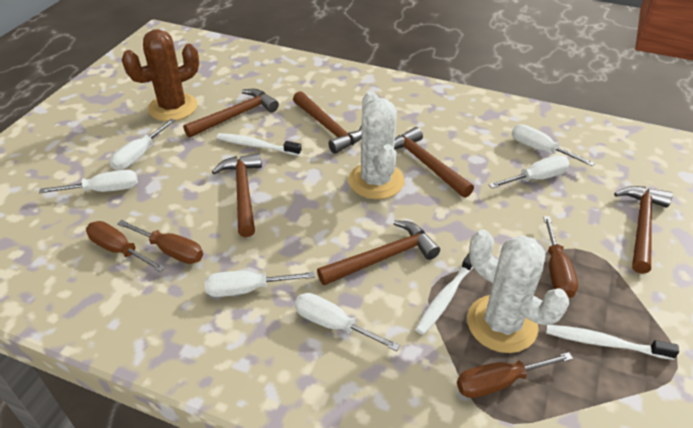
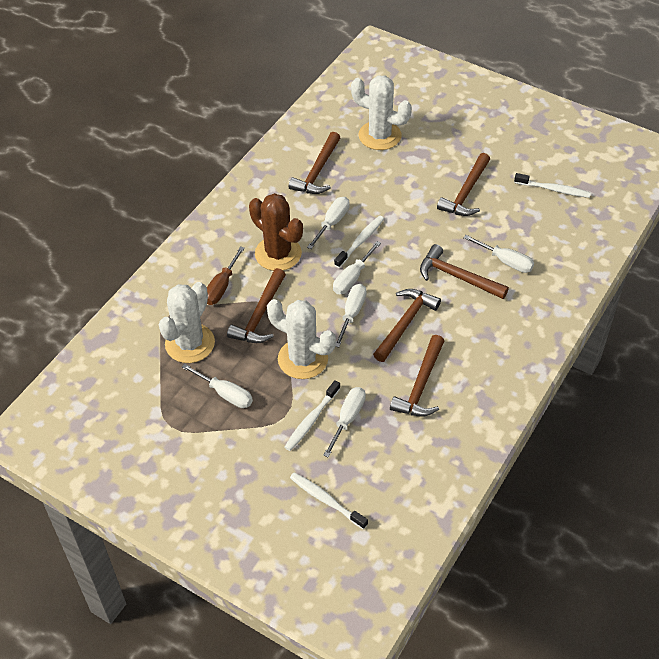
brown screwdriver: 4 -> 1
white cactus: 2 -> 3
white toothbrush: 3 -> 4

